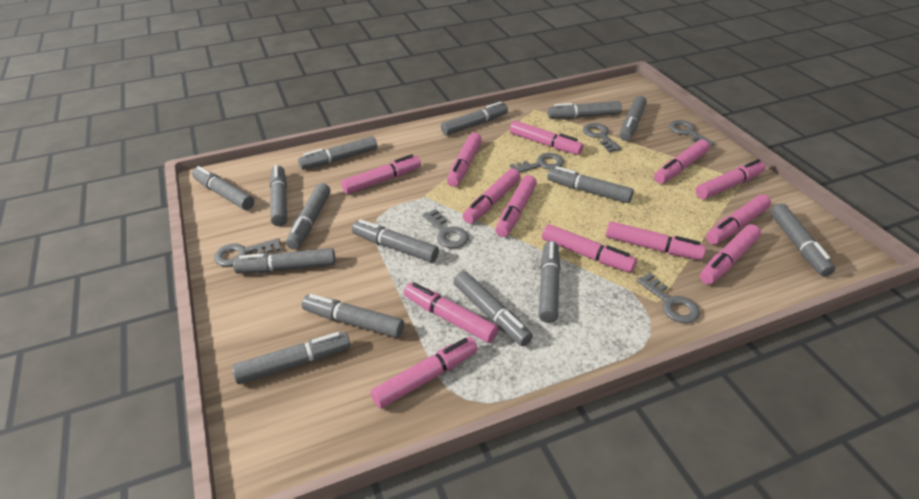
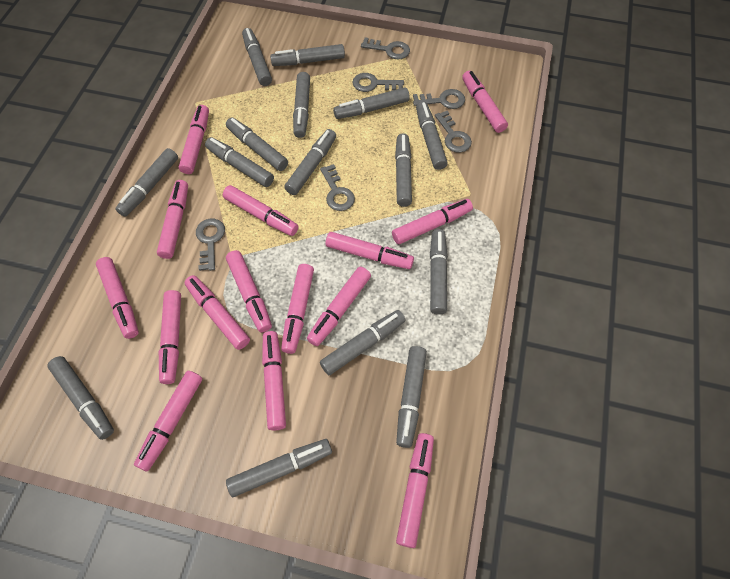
pink marker: 13 -> 15

